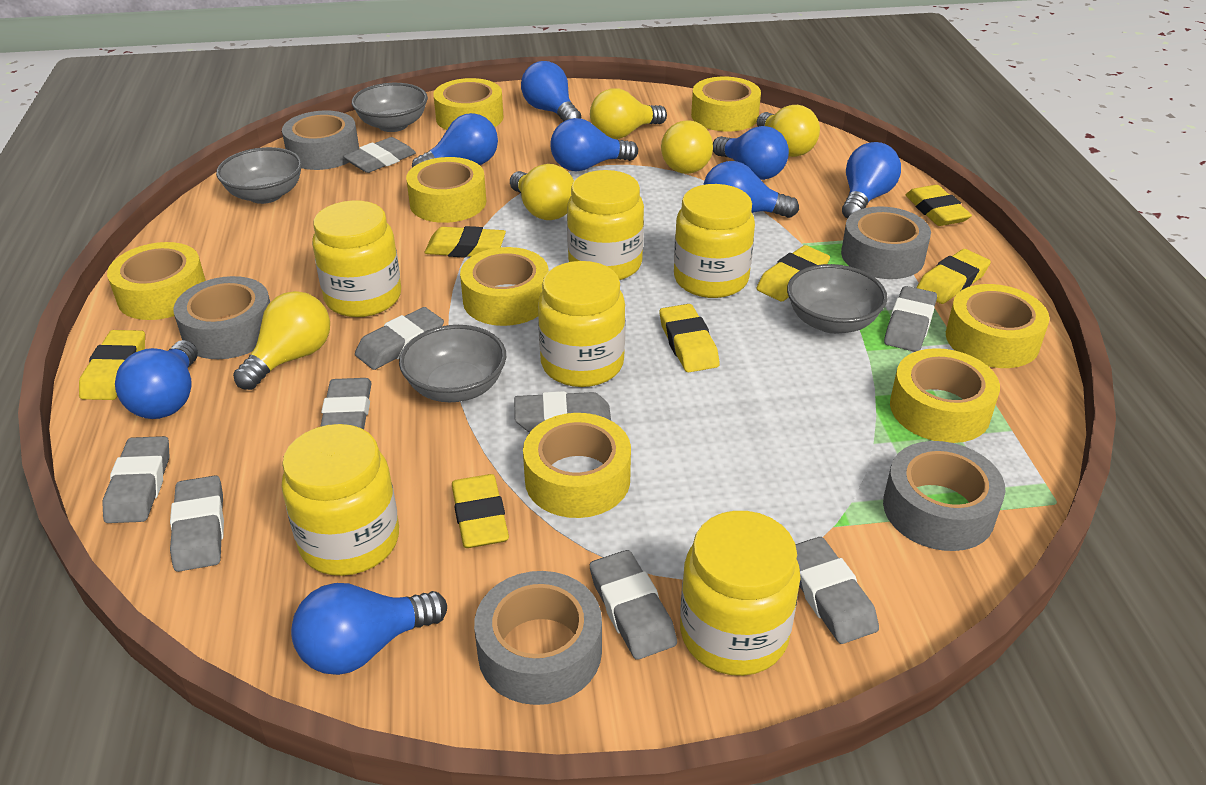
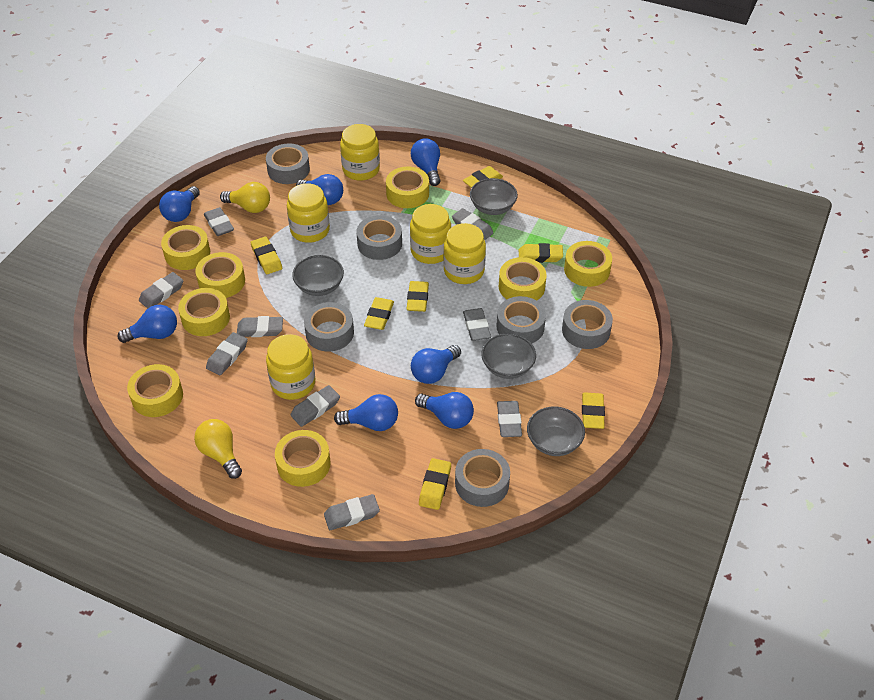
blue light bulb: 8 -> 7
grey tape: 5 -> 6
yellow jar: 6 -> 5
yellow light bulb: 5 -> 2

